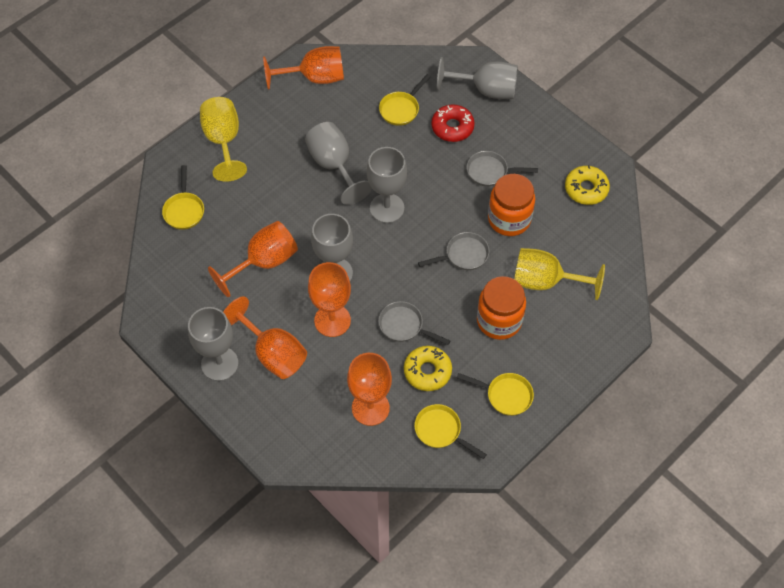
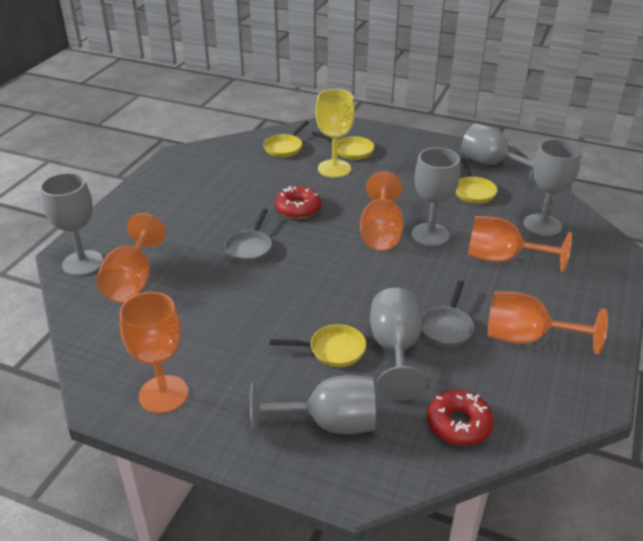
grey goblet: 5 -> 6
grey pan: 3 -> 2
orange jar: 2 -> 0
red donut: 1 -> 2
yellow donut: 2 -> 0
yellow goblet: 2 -> 1

